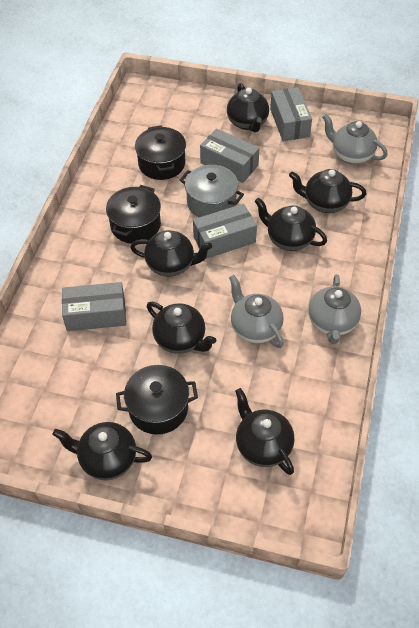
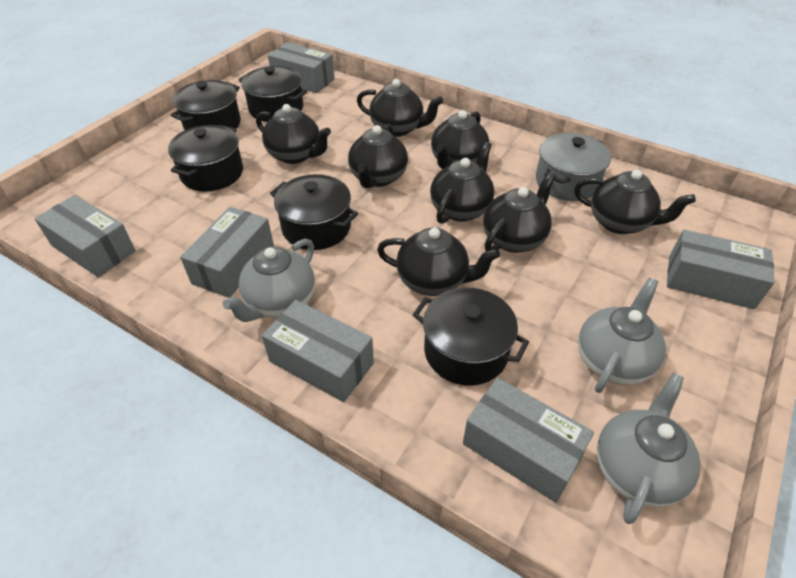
black pot: 3 -> 5
black teapot: 7 -> 8
grey box: 4 -> 6

